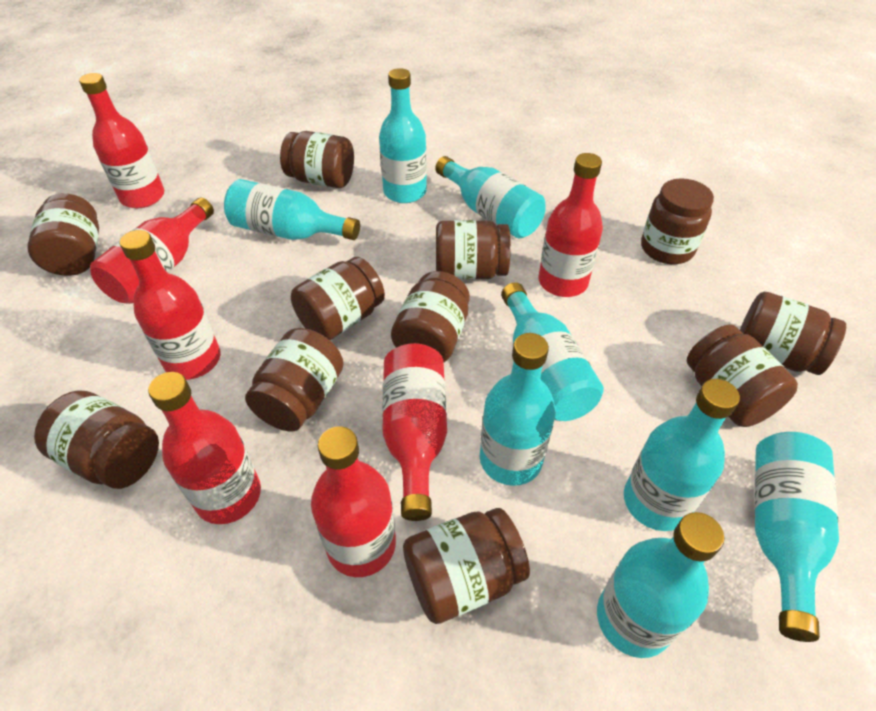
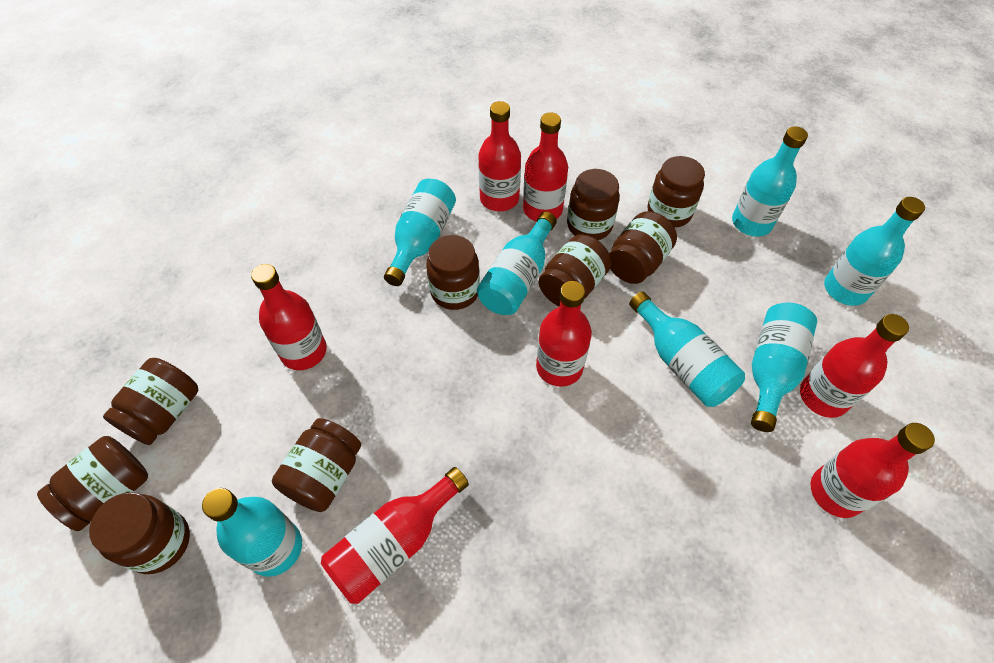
brown jar: 11 -> 9
turquoise bottle: 8 -> 7

